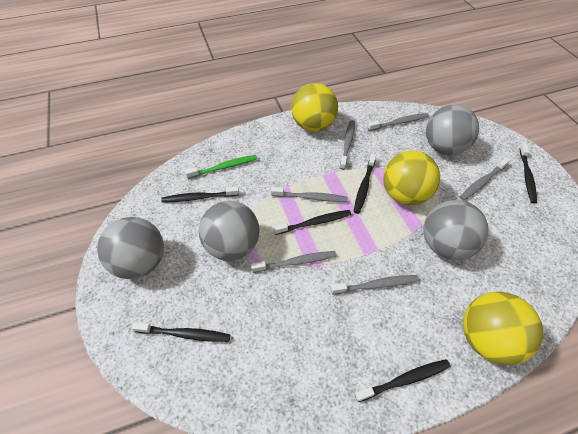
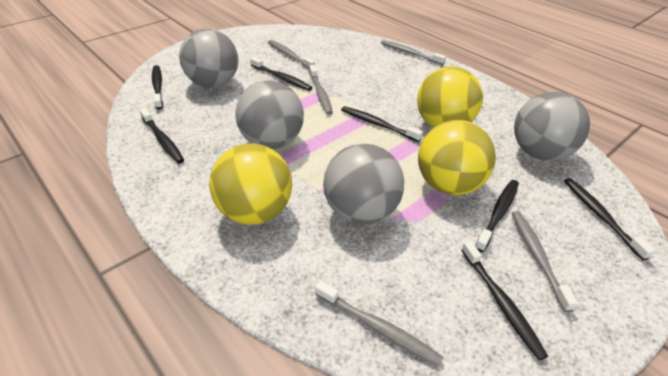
black toothbrush: 6 -> 7
green toothbrush: 1 -> 0
grey toothbrush: 6 -> 5

